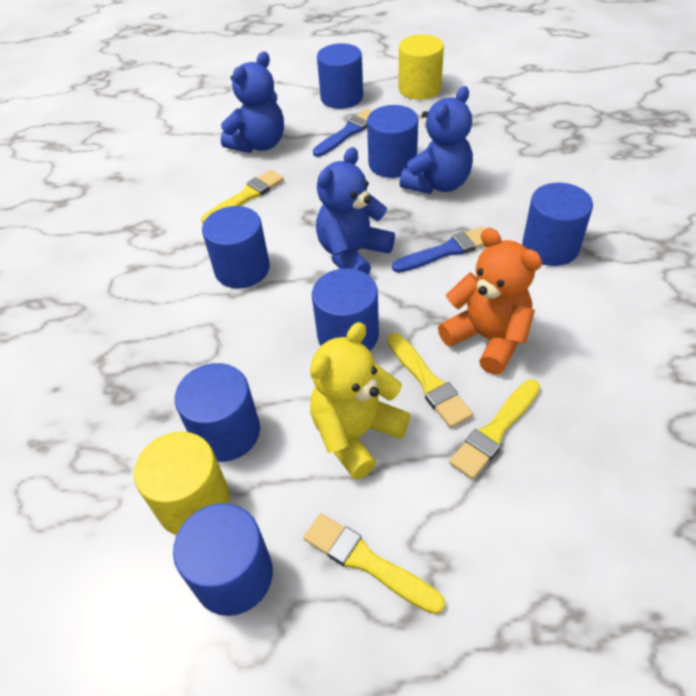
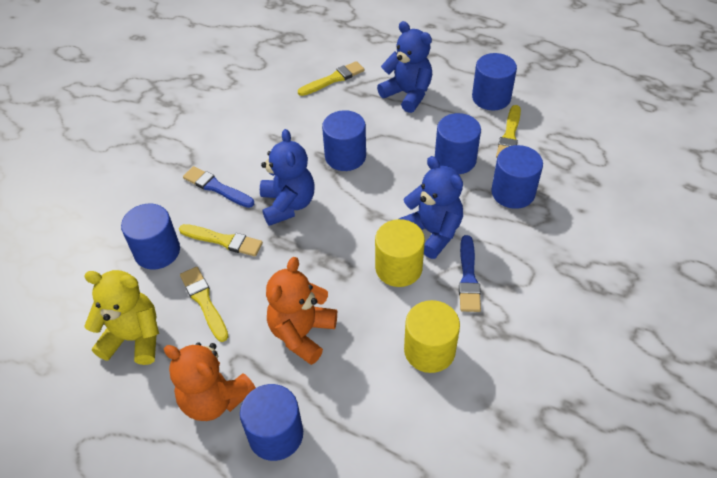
blue cylinder: 7 -> 6
orange teddy bear: 1 -> 2

